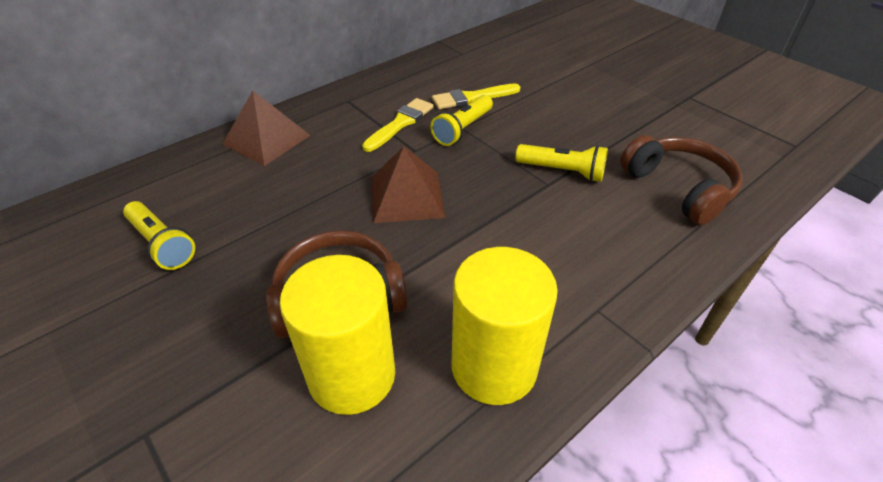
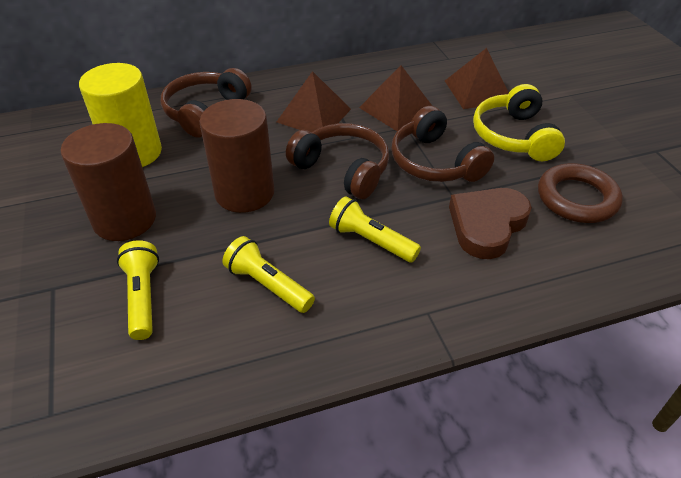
brown cylinder: 0 -> 2
brown headphones: 2 -> 3
brown heart: 0 -> 1
brown pyramid: 2 -> 3
brown ring: 0 -> 1
yellow brush: 2 -> 0
yellow cylinder: 2 -> 1
yellow headphones: 0 -> 1

